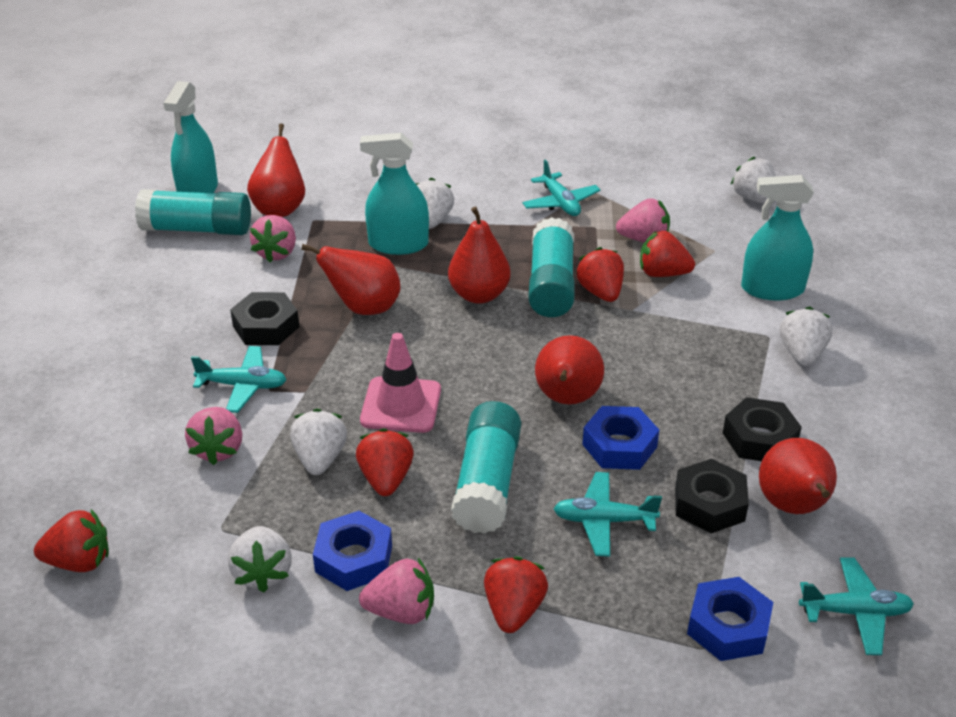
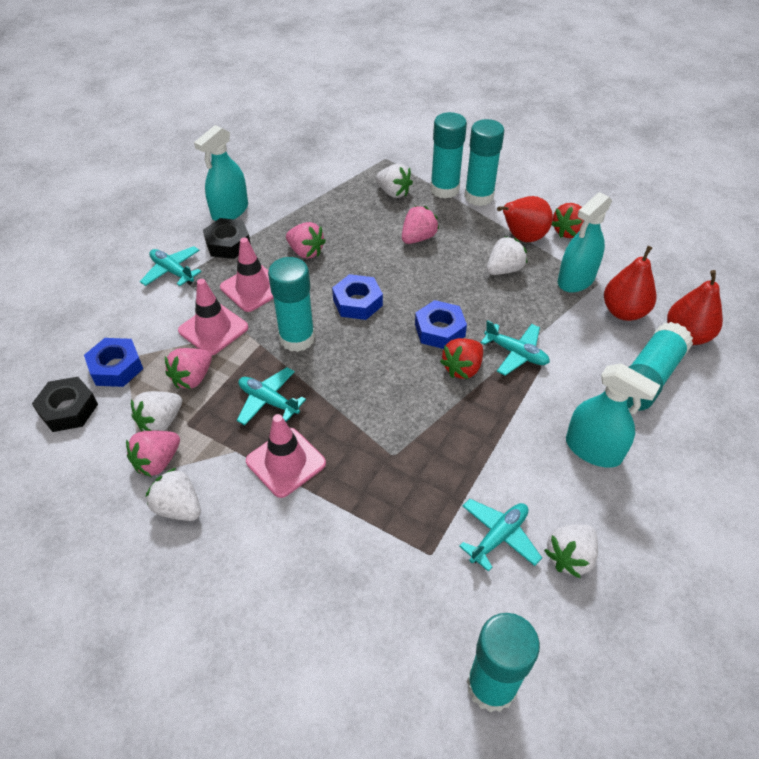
black nut: 3 -> 2
pink traffic cone: 1 -> 3
red pear: 5 -> 3
red strawberry: 5 -> 2
turquoise glue stick: 3 -> 5

